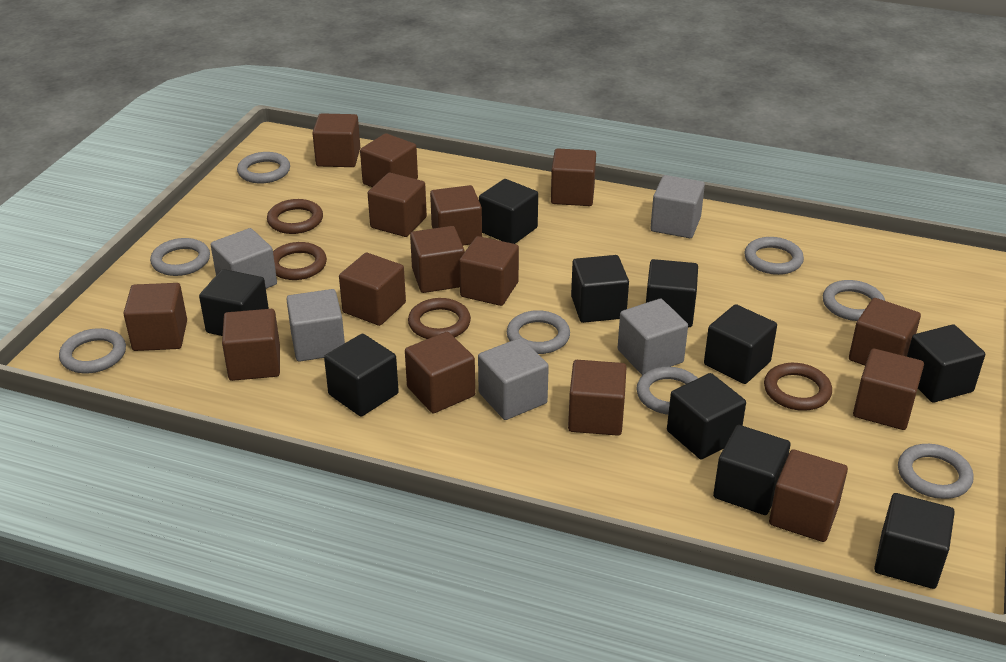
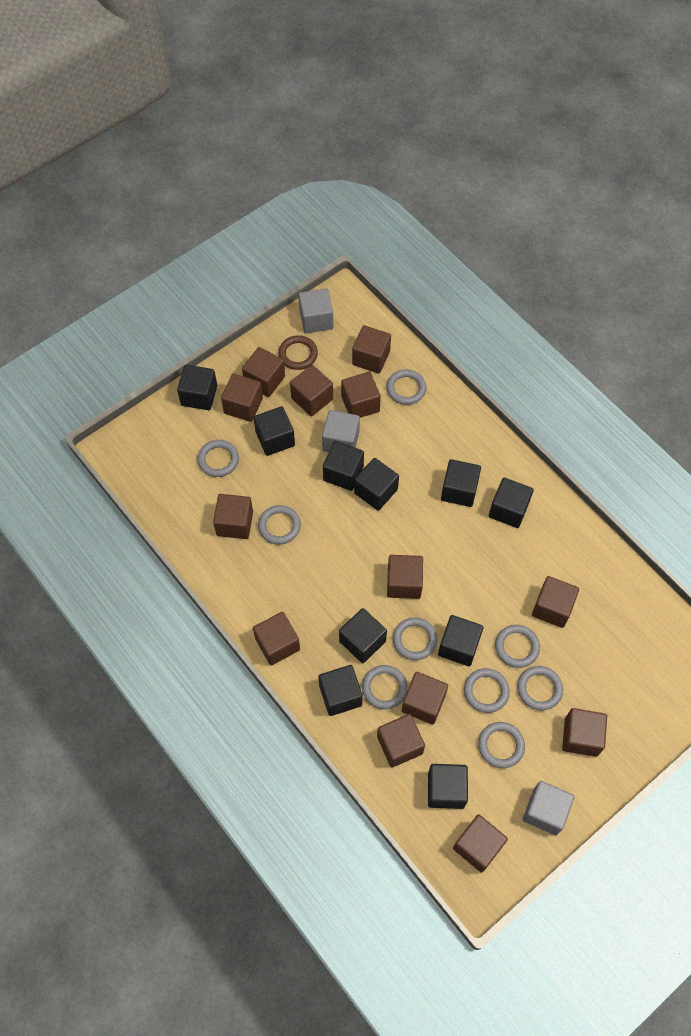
brown cube: 15 -> 13
brown ring: 4 -> 1
grey cube: 5 -> 3
grey ring: 8 -> 9

